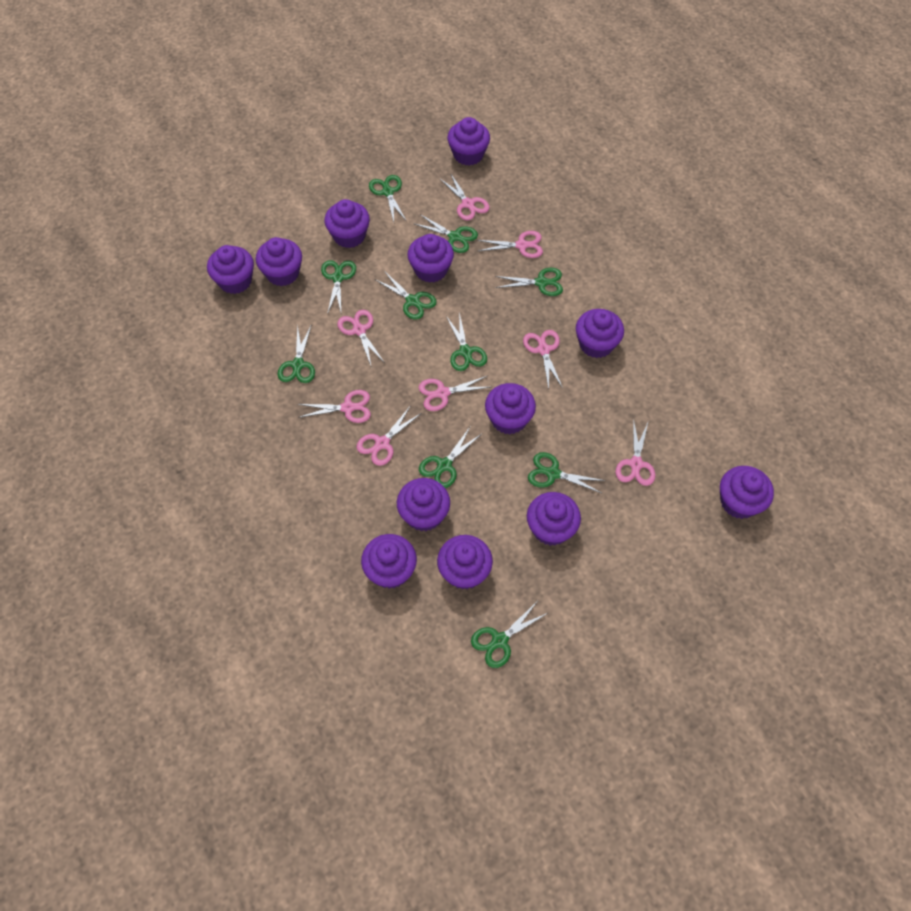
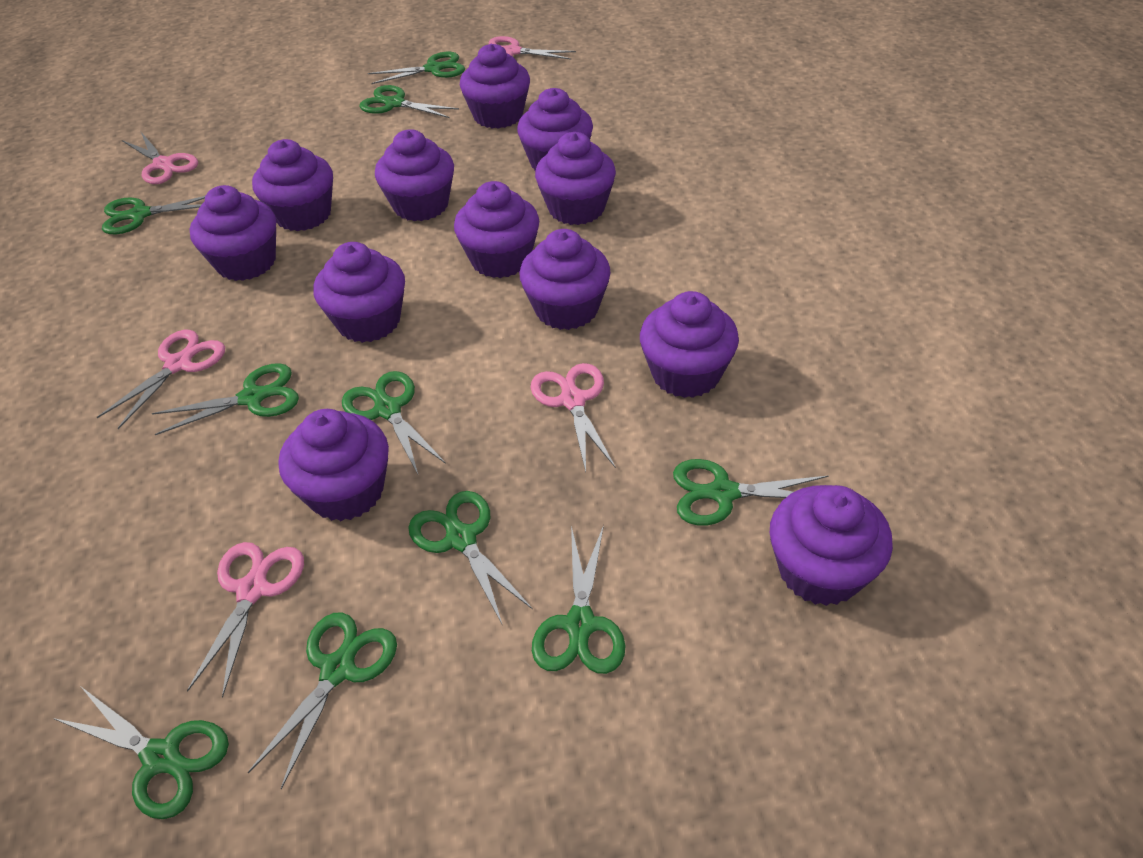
pink scissors: 8 -> 5

